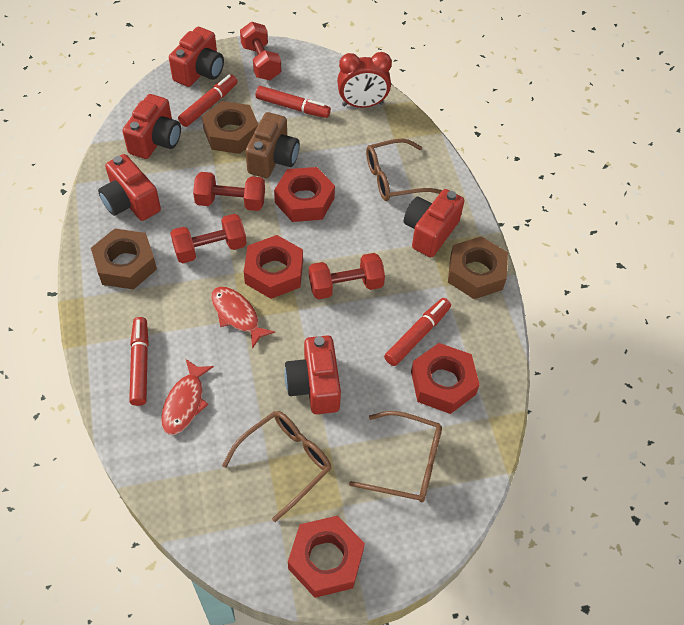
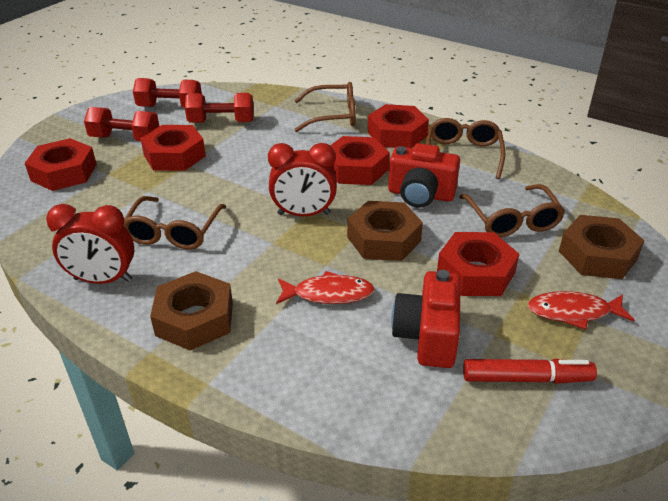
brown camera: 1 -> 0
brown glasses: 3 -> 4
red camera: 5 -> 2
red clock: 1 -> 2
red dumbbell: 4 -> 3
red marker: 4 -> 1
red nut: 4 -> 5

